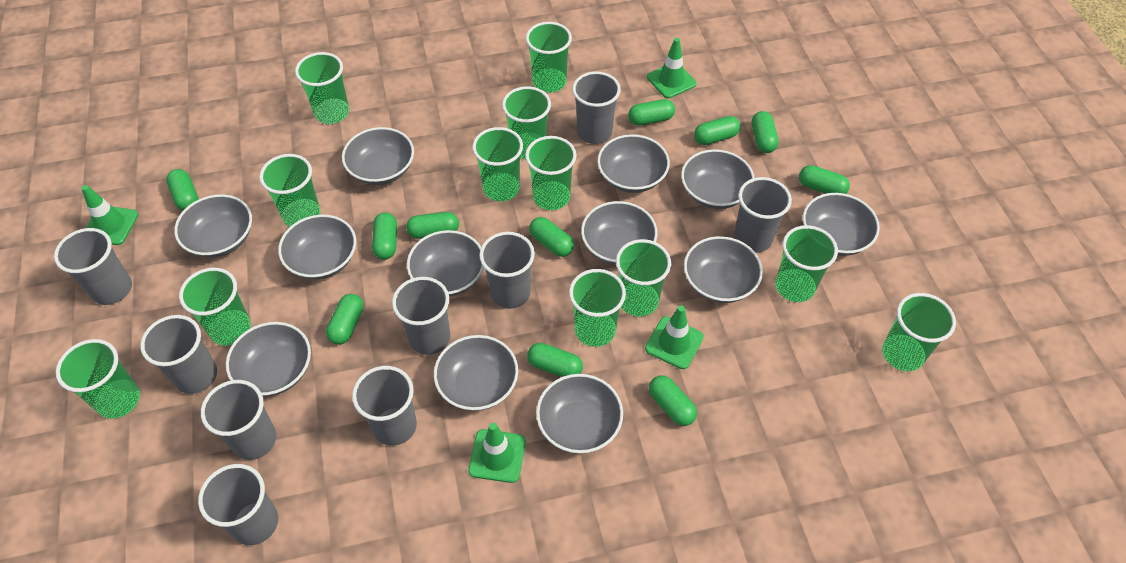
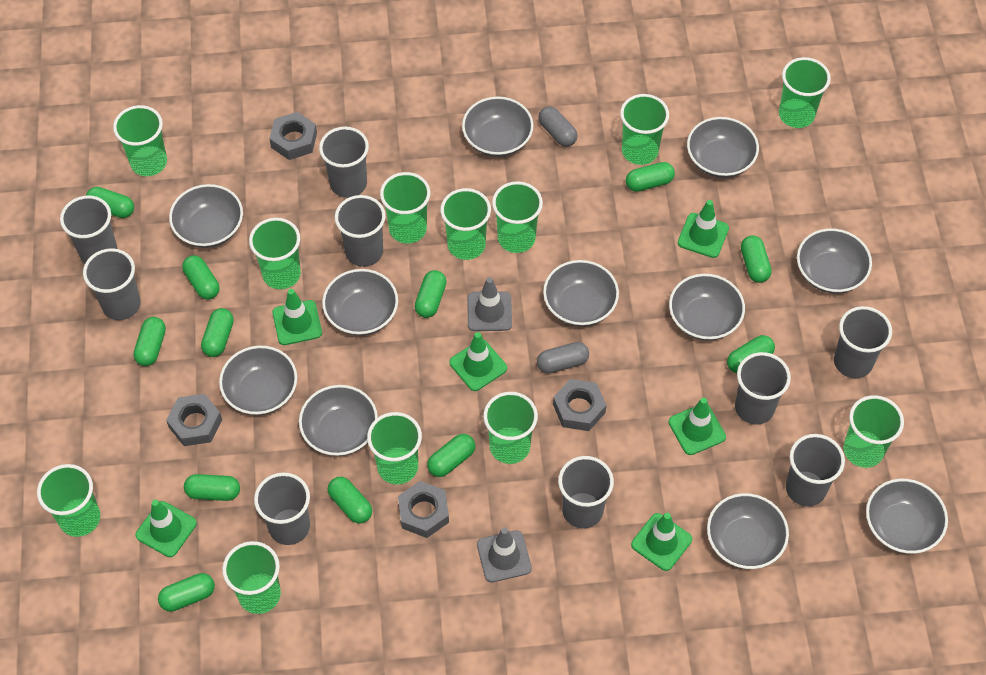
green capsule: 11 -> 12
green traffic cone: 4 -> 6
grey bowl: 12 -> 11
grey capsule: 0 -> 2
grey nut: 0 -> 4
grey traffic cone: 0 -> 2

